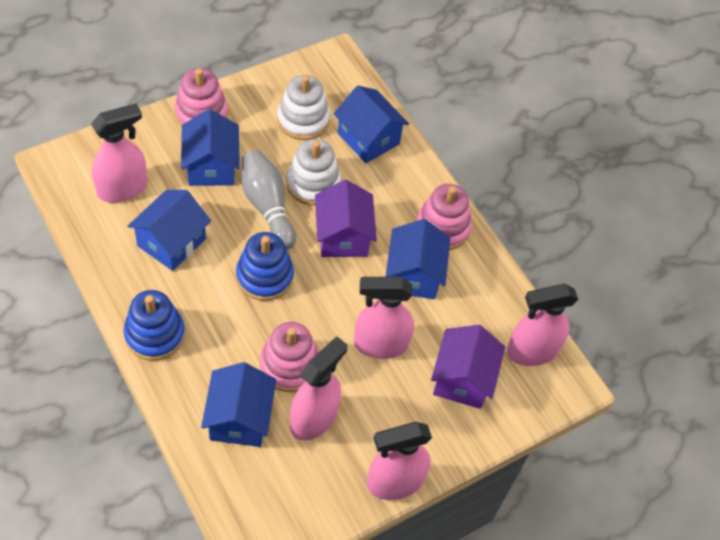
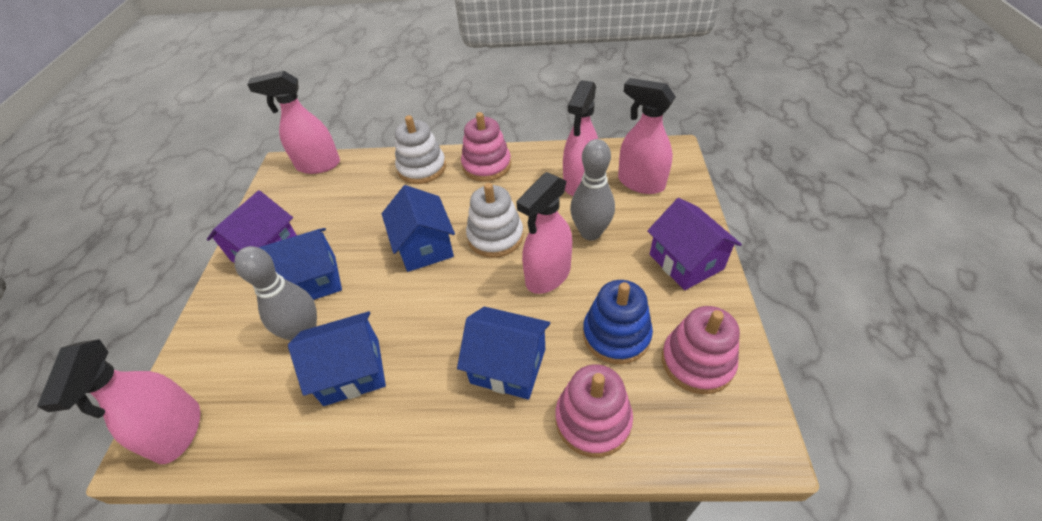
blue house: 5 -> 4
blue stacking toy: 2 -> 1
grey bowling pin: 1 -> 2

